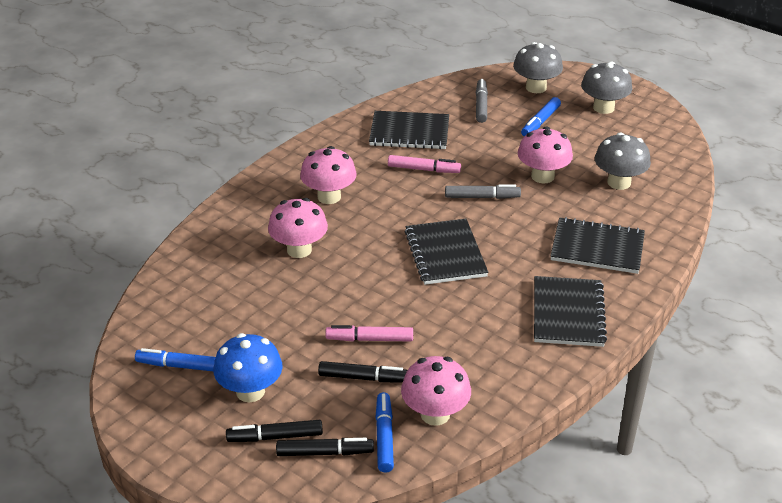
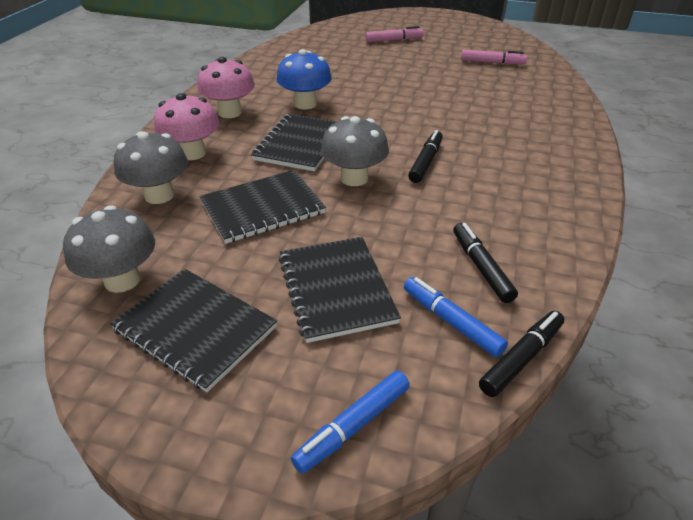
blue marker: 3 -> 2
grey marker: 2 -> 0
pink mushroom: 4 -> 2

